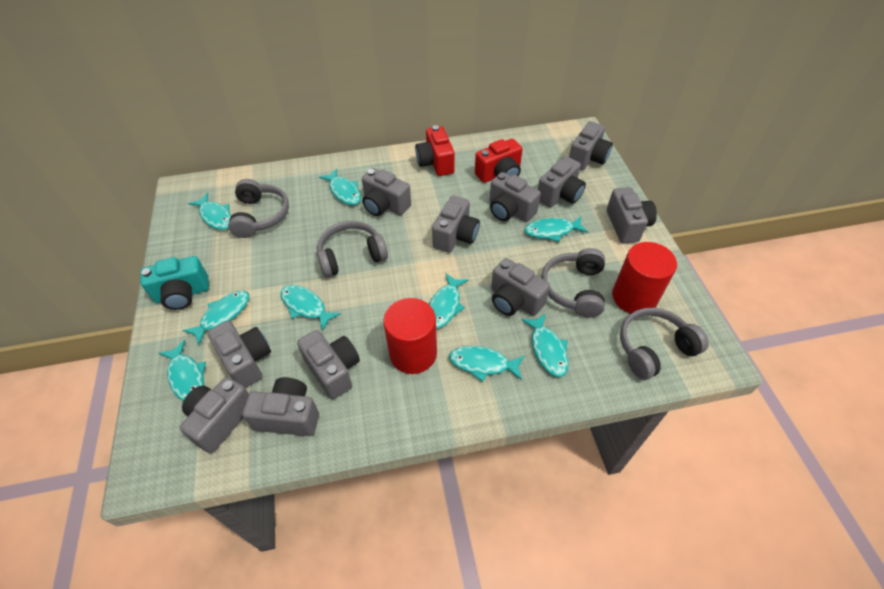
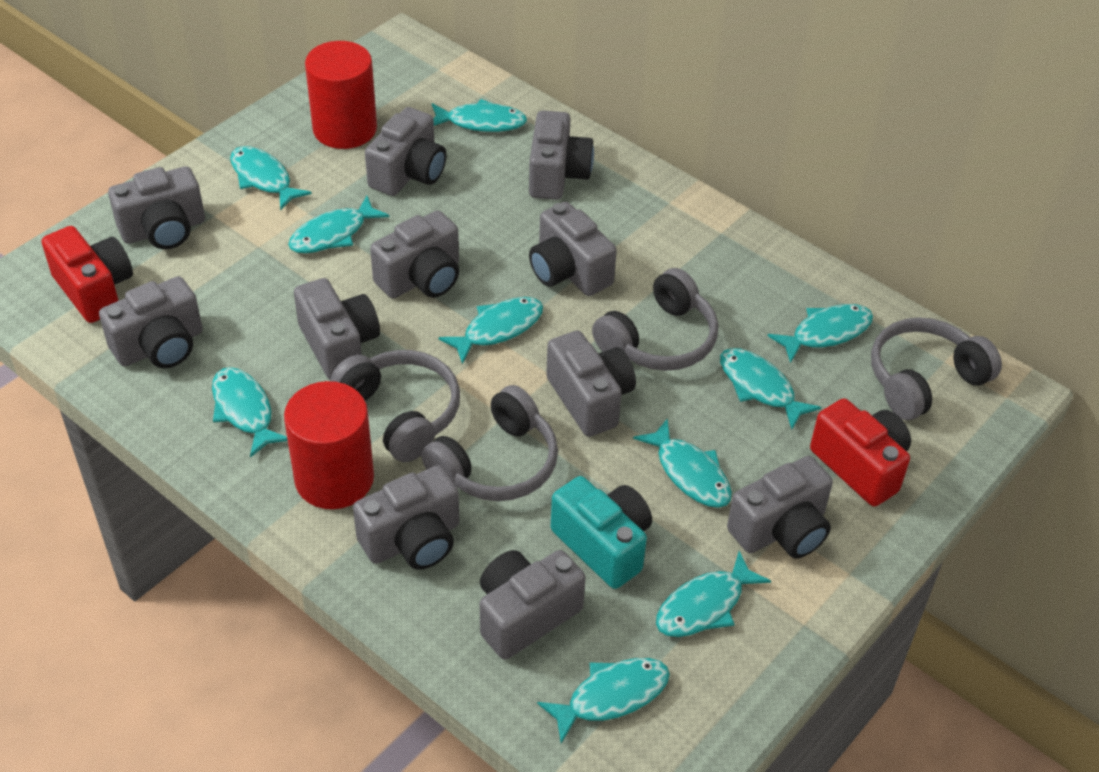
turquoise fish: 9 -> 10

